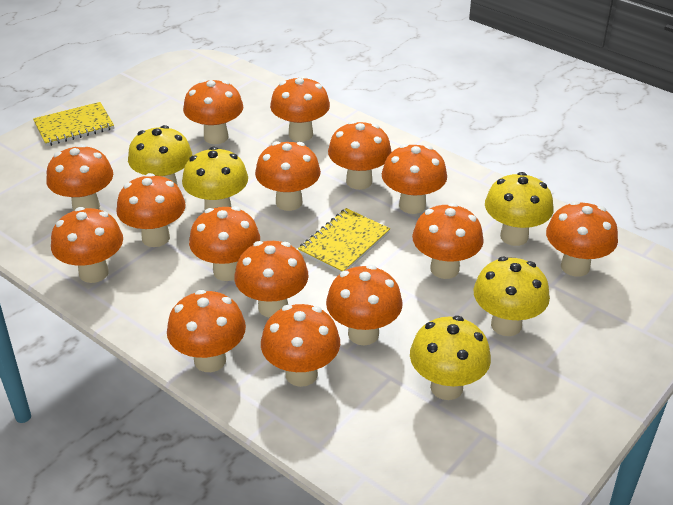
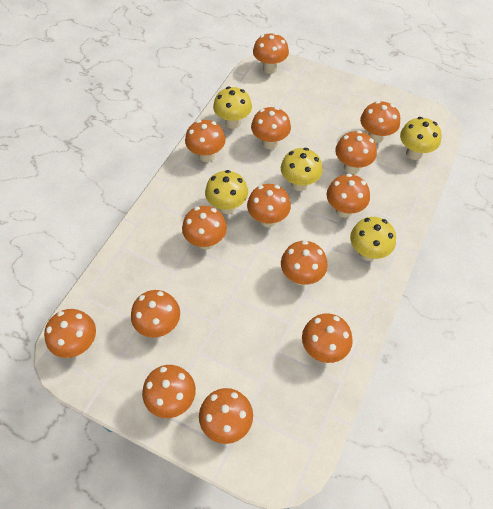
orange mushroom: 15 -> 14
yellow notebook: 2 -> 0

